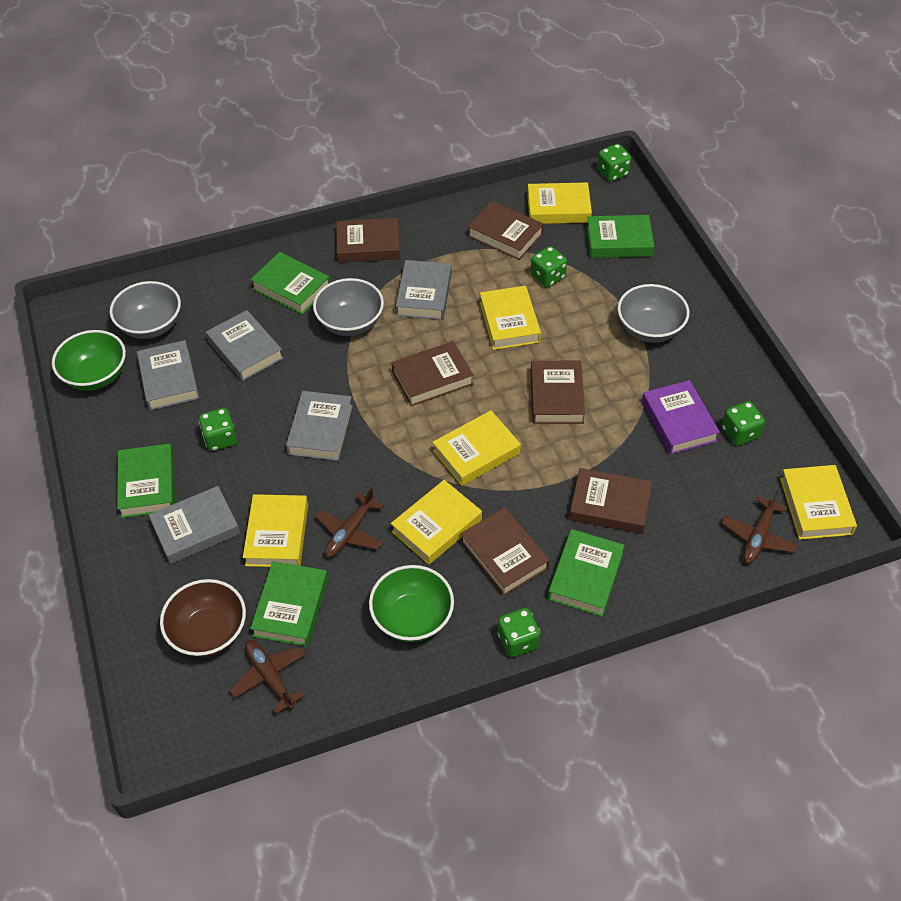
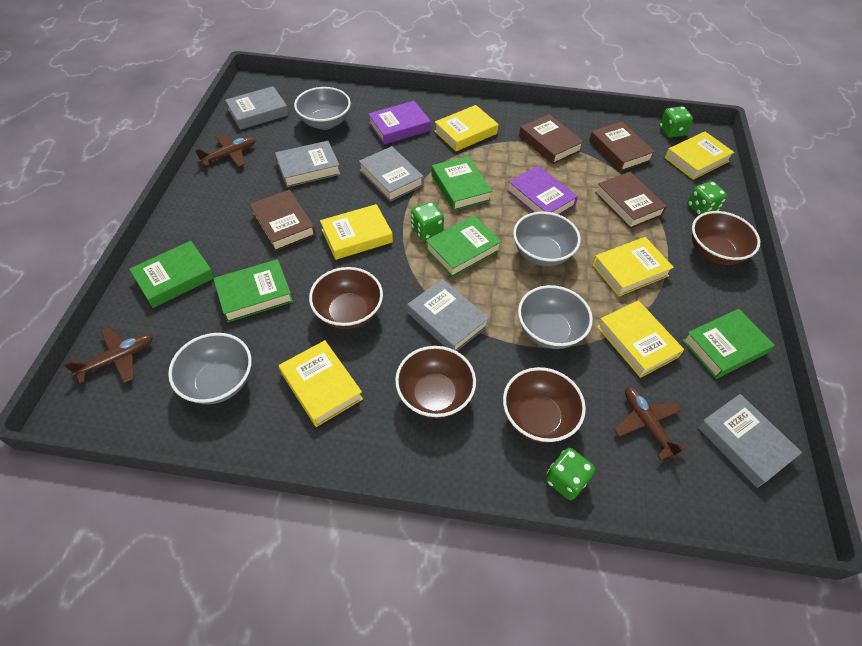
brown book: 6 -> 4
brown bowl: 1 -> 4
green bowl: 2 -> 0
green dice: 5 -> 4
grey bowl: 3 -> 4
purple book: 1 -> 2

